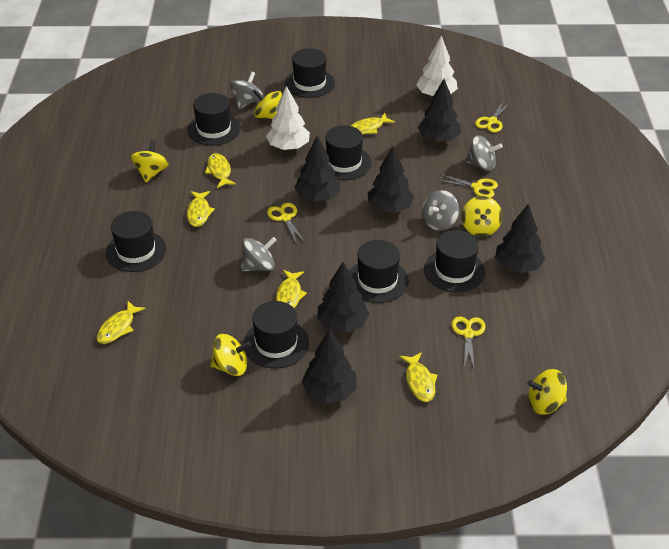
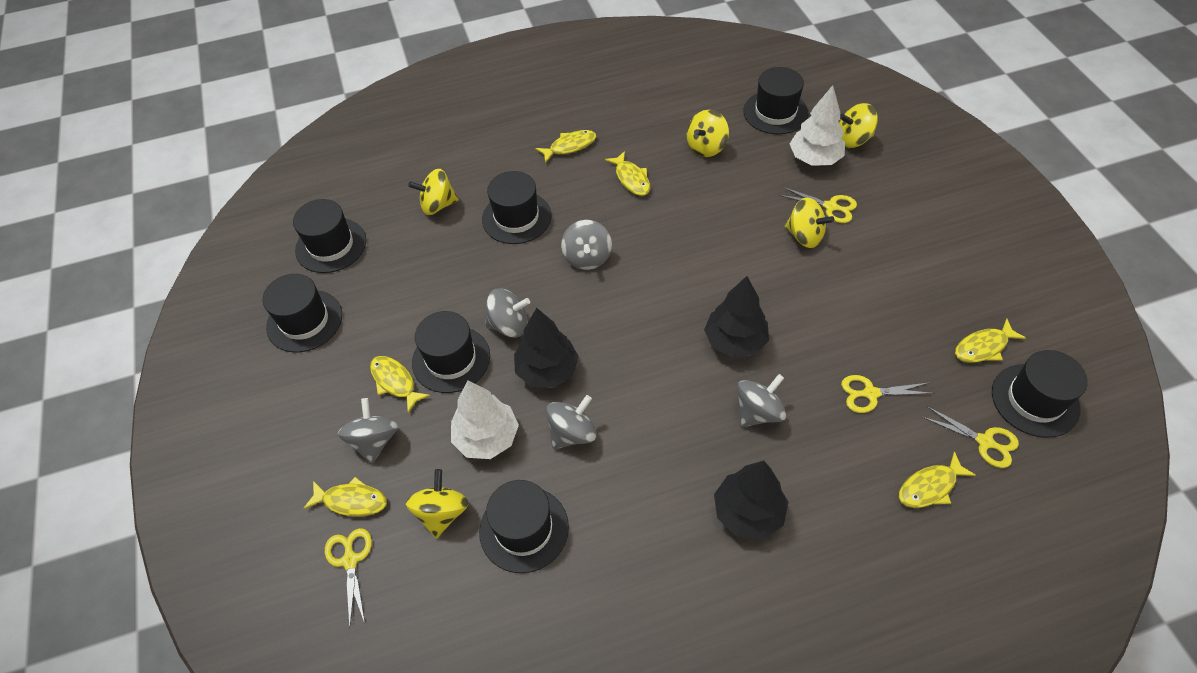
black tree: 6 -> 3
grey spinning top: 4 -> 5

